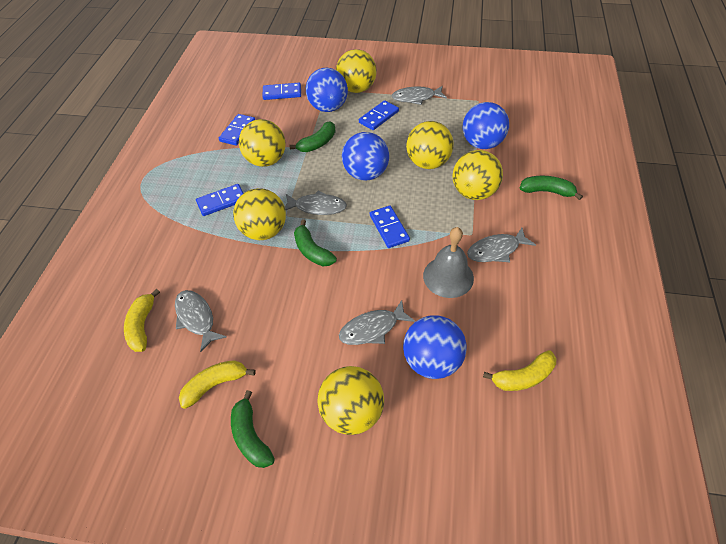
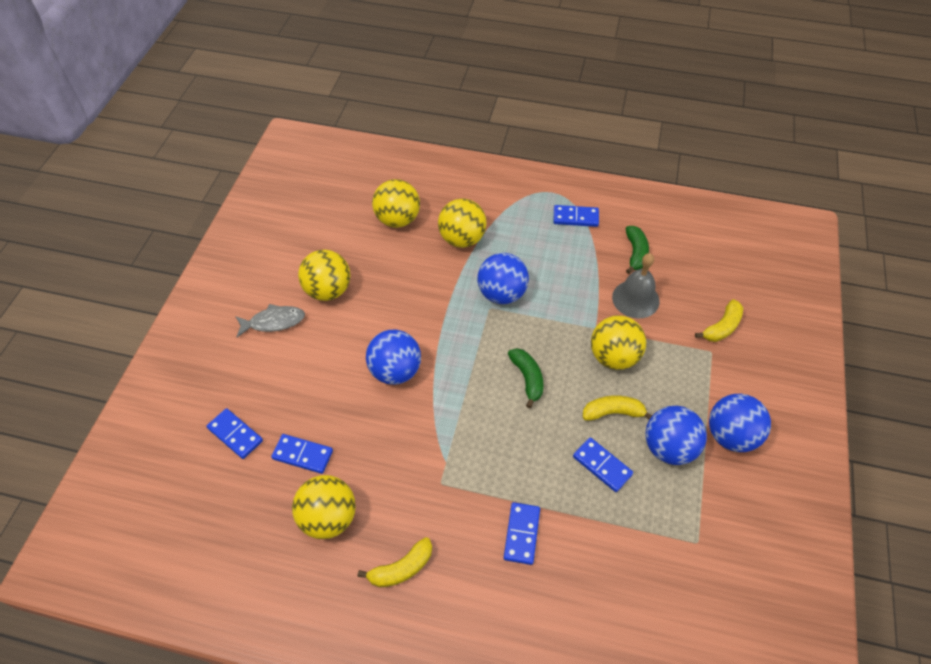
green banana: 4 -> 2
grey fish: 5 -> 1
yellow ball: 6 -> 5

